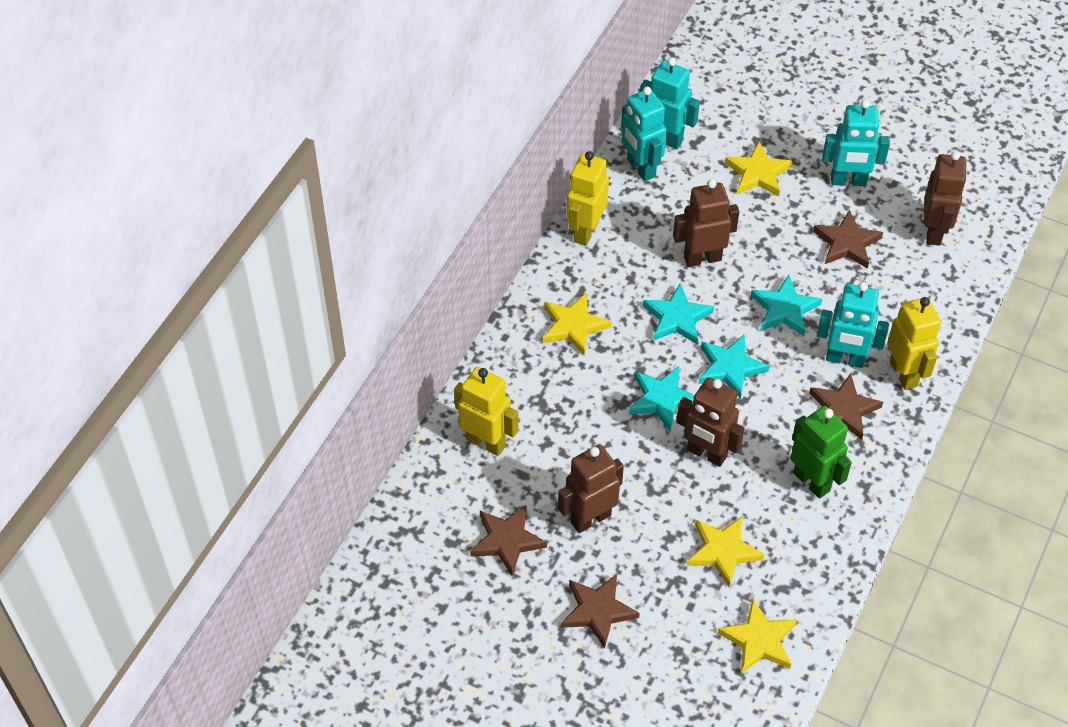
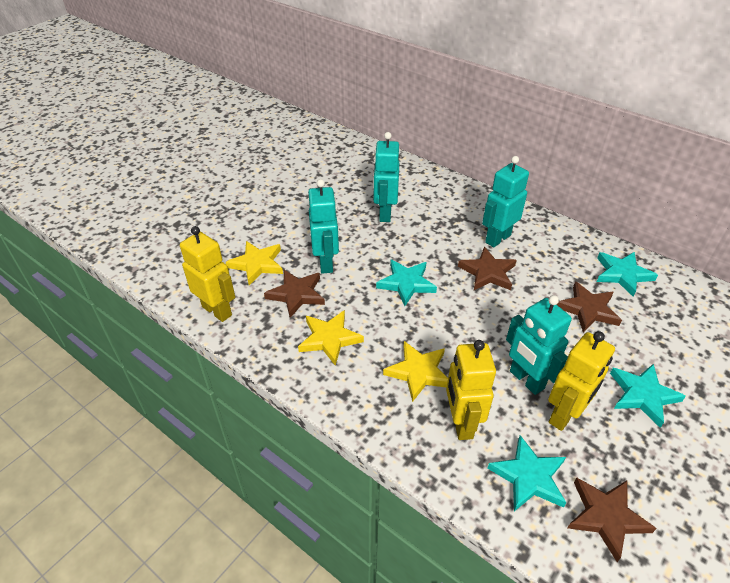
brown robot: 4 -> 0
green robot: 1 -> 0
yellow star: 4 -> 3

